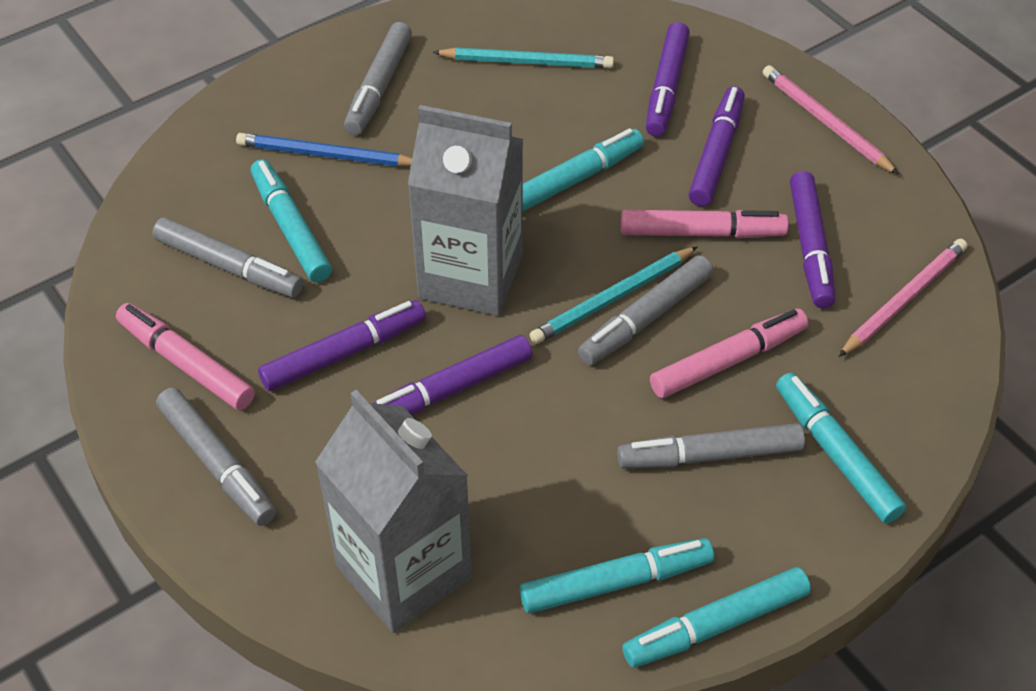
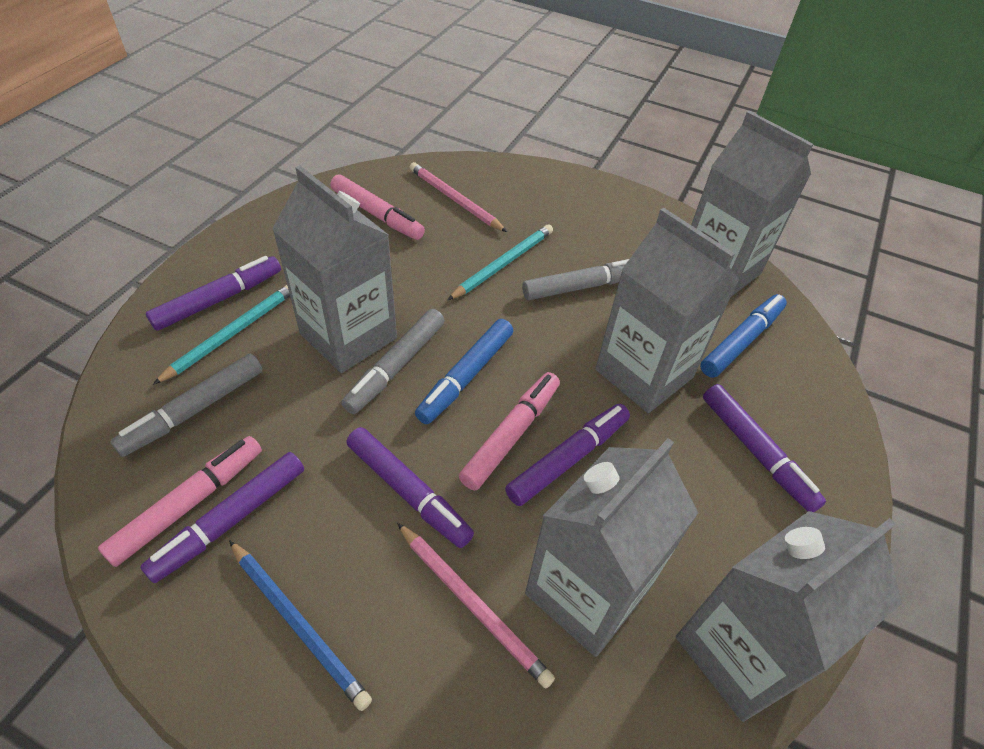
blue marker: 0 -> 2
grey carton: 2 -> 5
grey marker: 5 -> 3
turquoise marker: 5 -> 0

